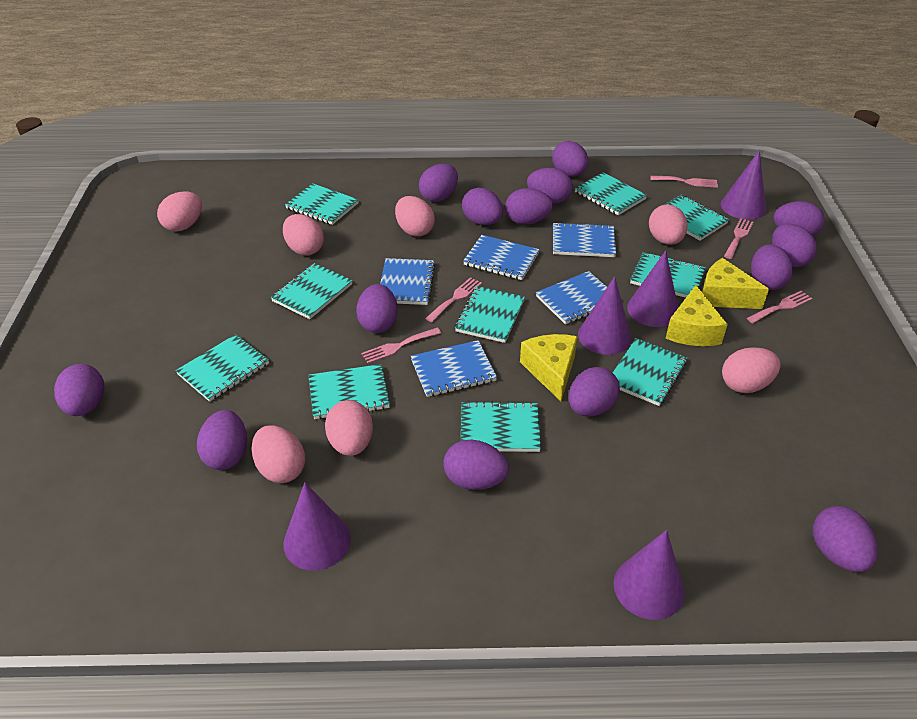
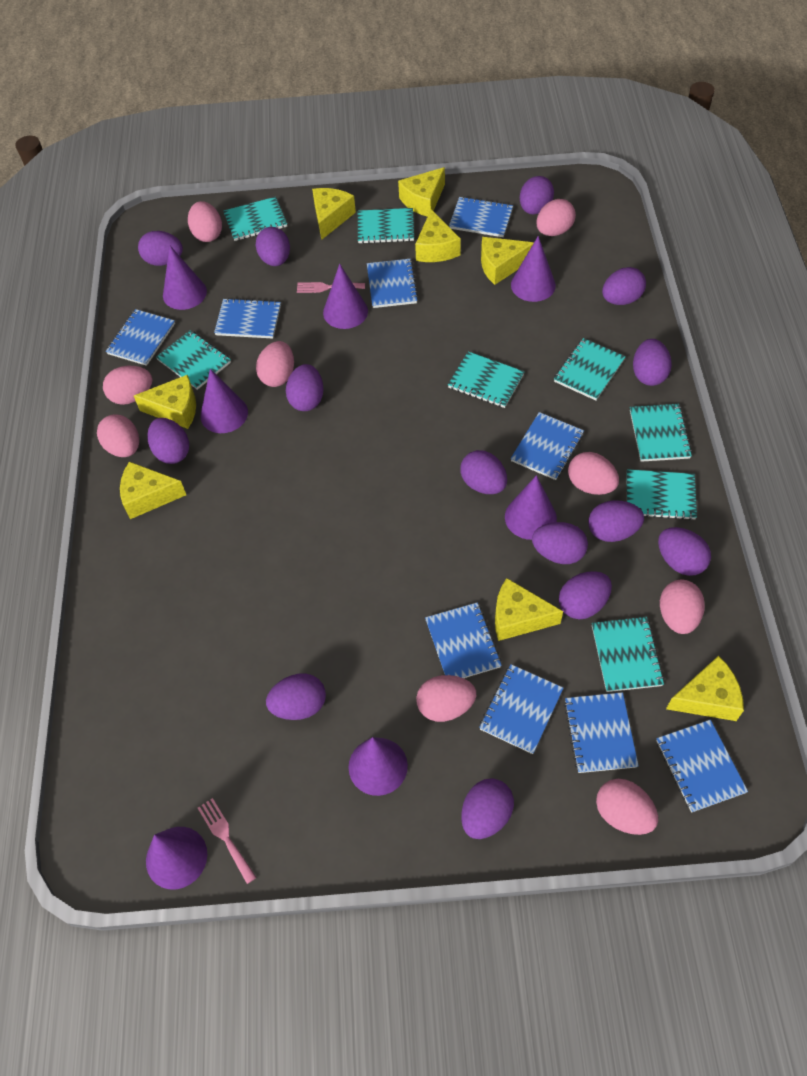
blue notebook: 5 -> 9
pink egg: 7 -> 9
pink fork: 5 -> 2
purple cone: 5 -> 7
turquoise notebook: 10 -> 8
yellow cheese: 3 -> 8

